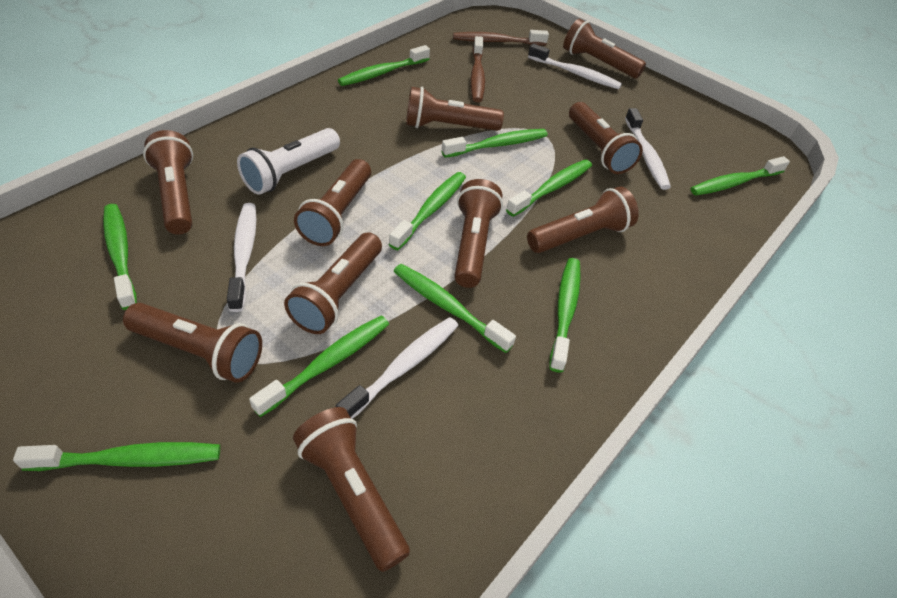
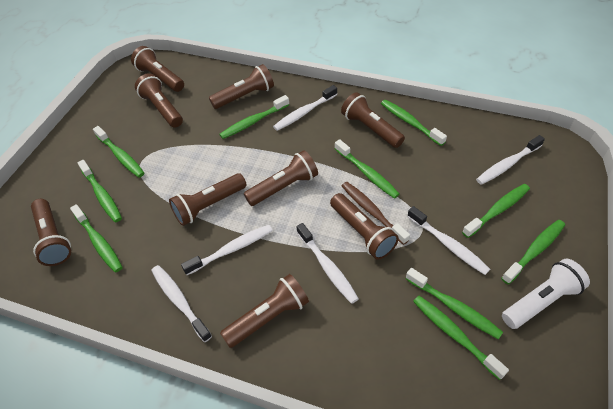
brown flashlight: 10 -> 9
brown toothbrush: 2 -> 1
white toothbrush: 4 -> 6

